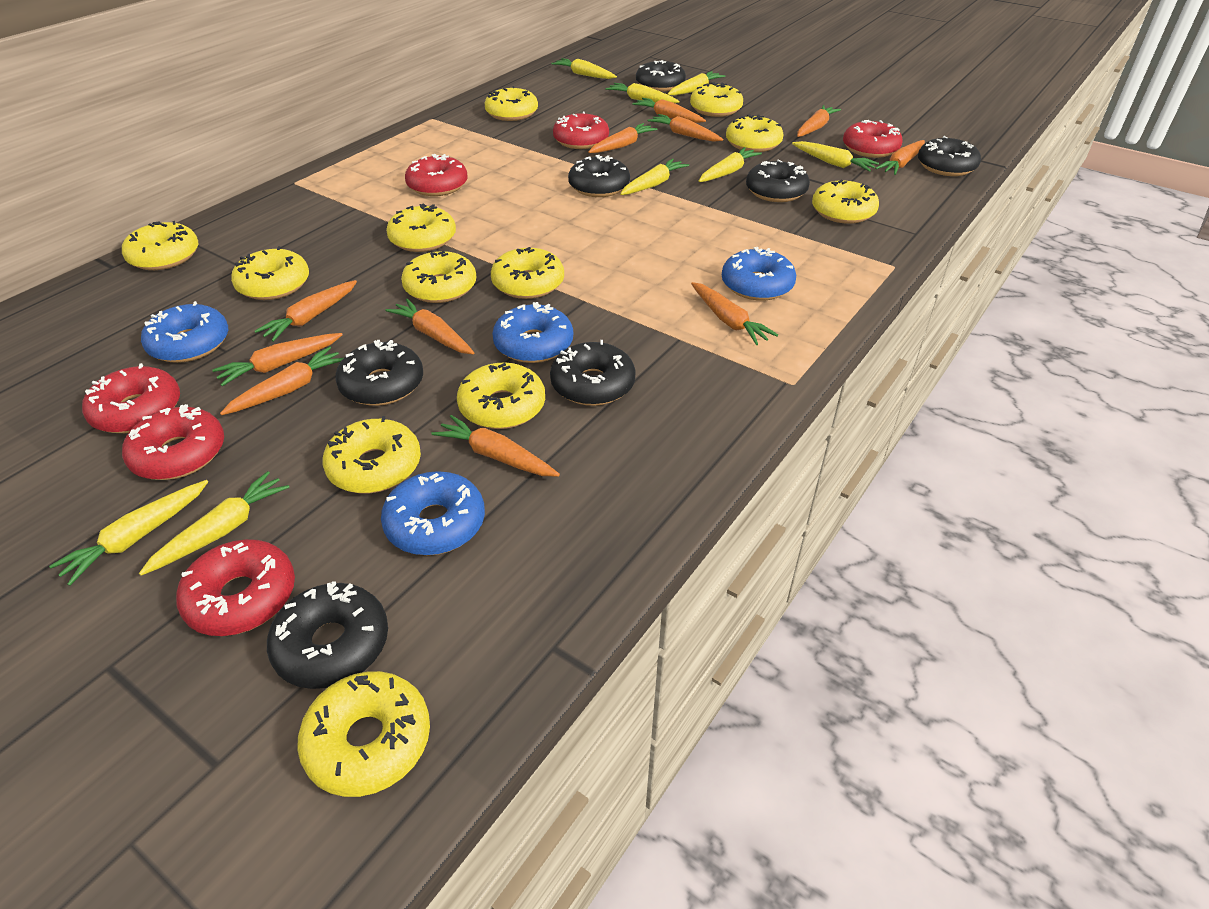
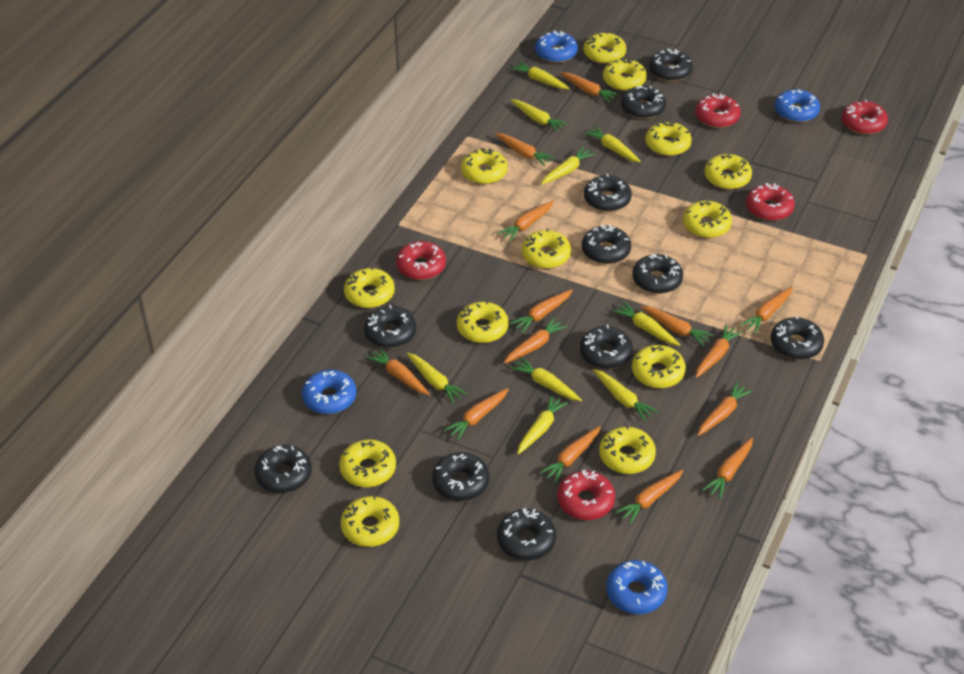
black donut: 7 -> 11
orange carrot: 11 -> 14
red donut: 6 -> 5
yellow carrot: 8 -> 9
yellow donut: 12 -> 13

